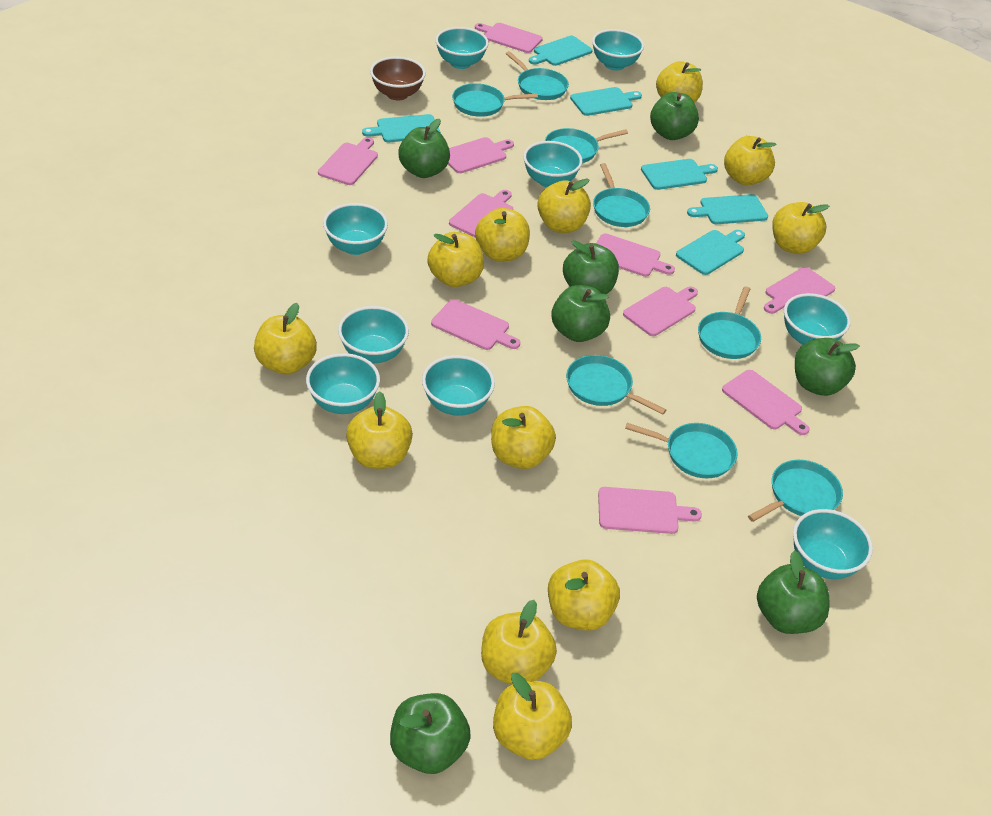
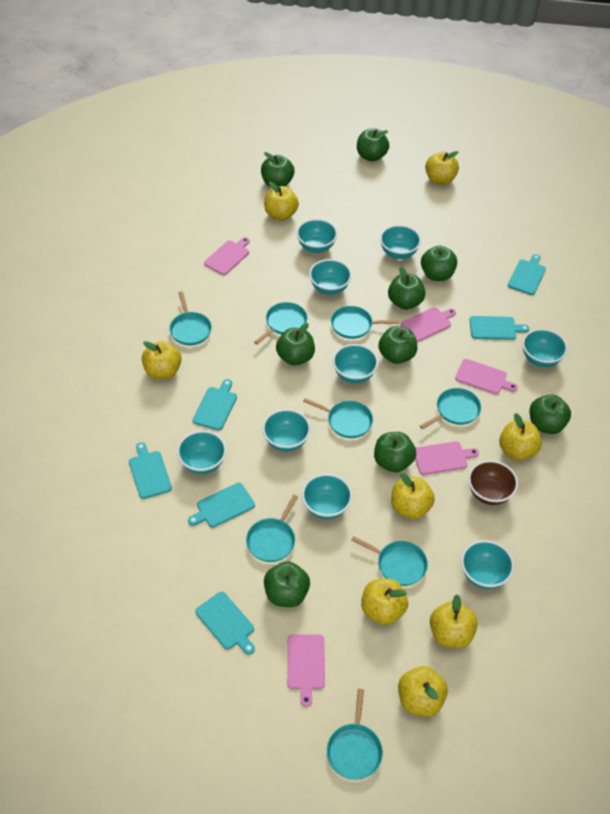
green apple: 7 -> 9
pink cutting board: 10 -> 5
yellow apple: 12 -> 8

